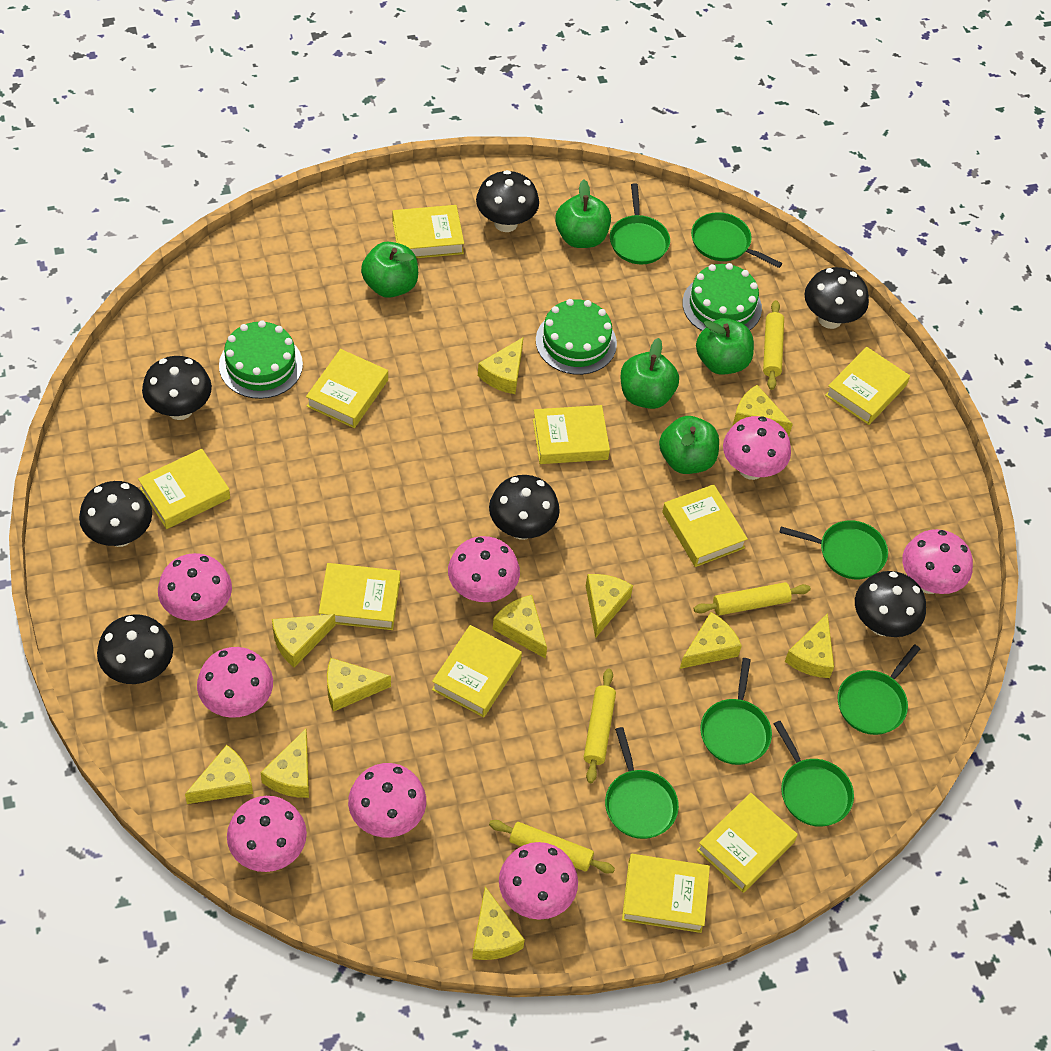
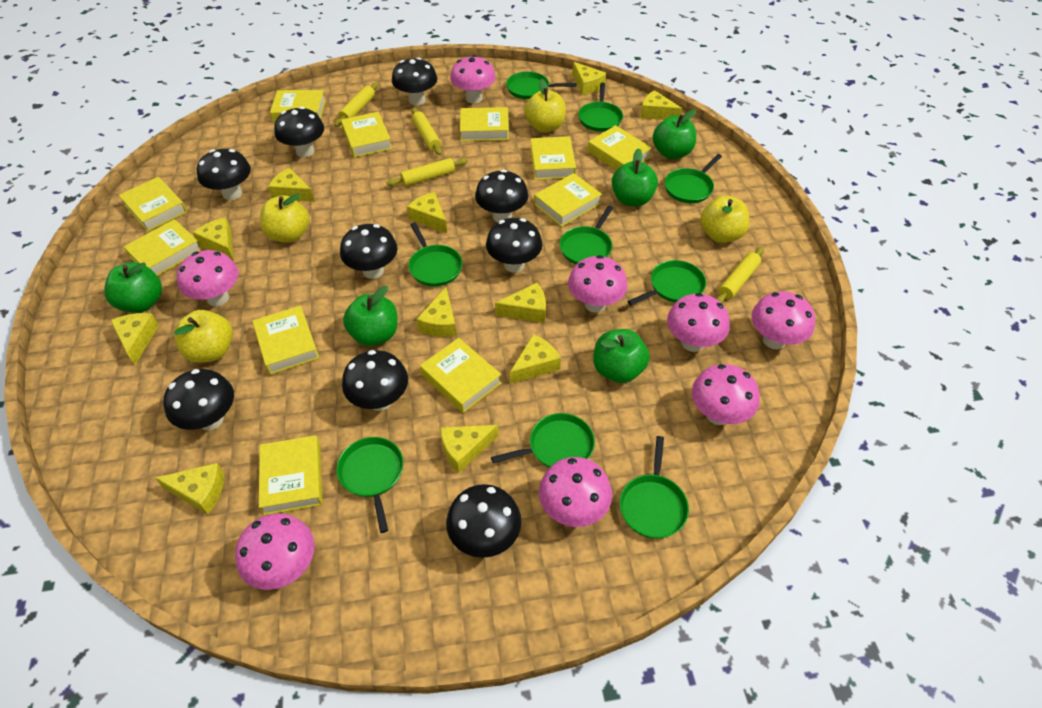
black mushroom: 7 -> 9
green cake: 3 -> 0
green pan: 7 -> 9
yellow apple: 0 -> 4
yellow book: 10 -> 11

